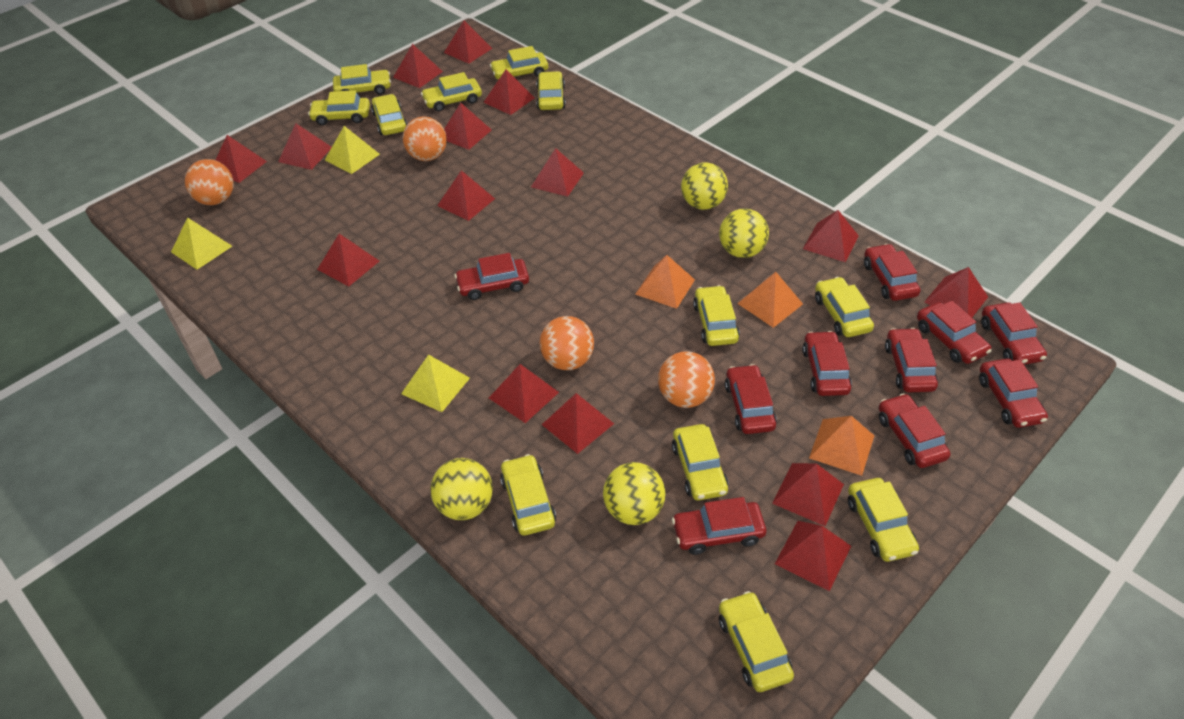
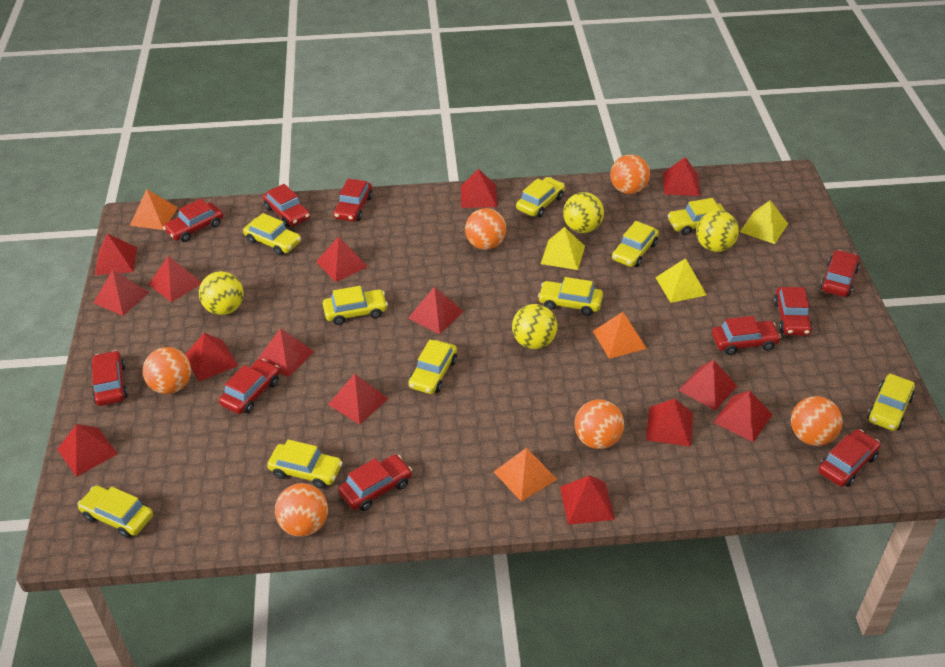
orange ball: 4 -> 6
yellow car: 12 -> 10

